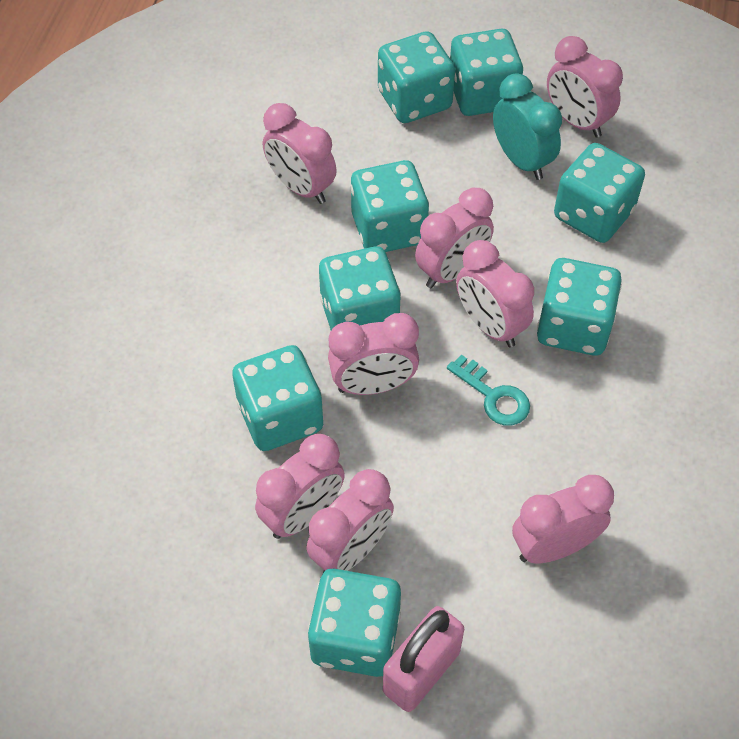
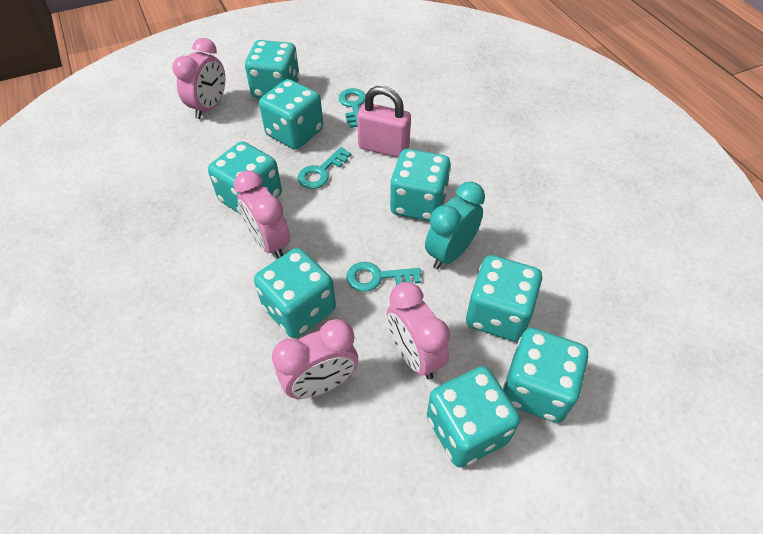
pink clock: 8 -> 4
turquoise key: 1 -> 3

